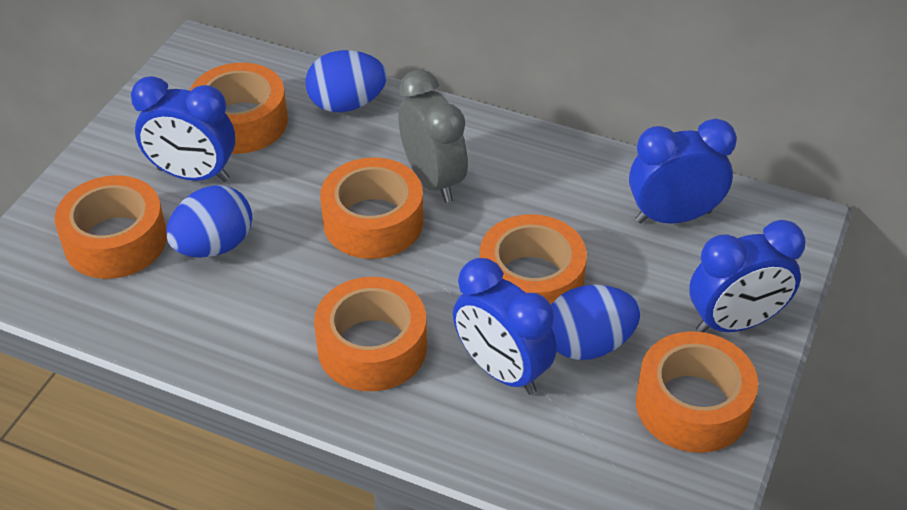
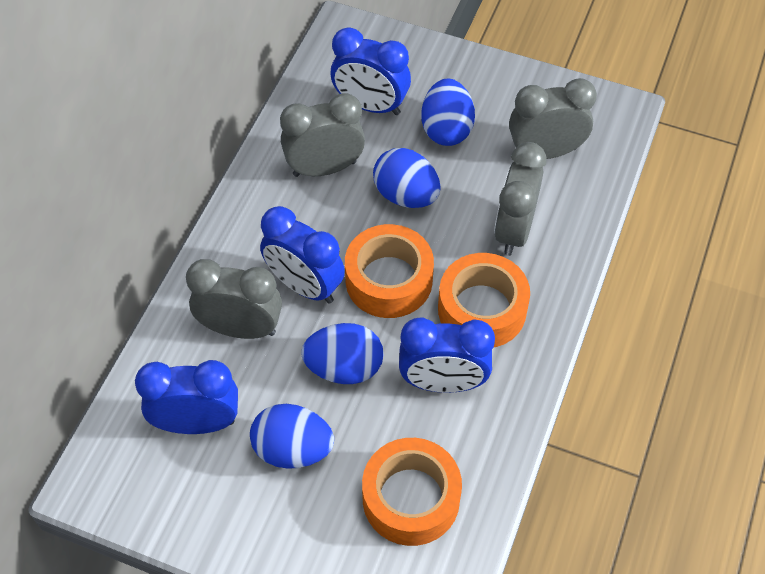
blue egg: 3 -> 4
grey clock: 1 -> 4
orange tape: 6 -> 3

